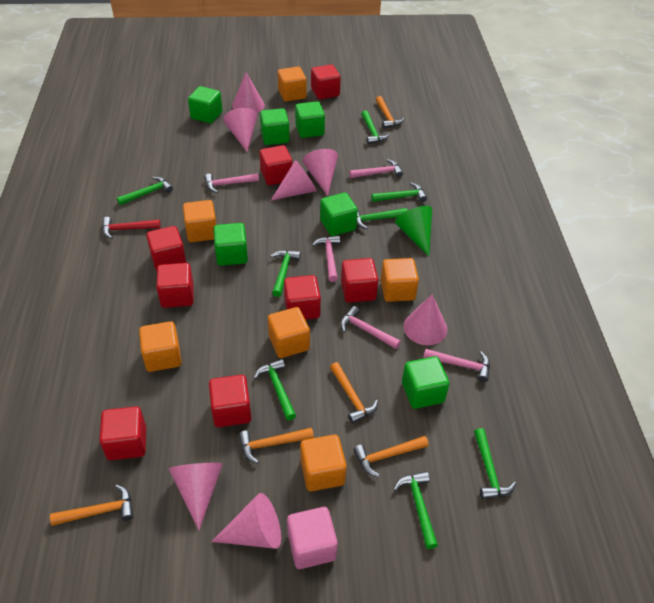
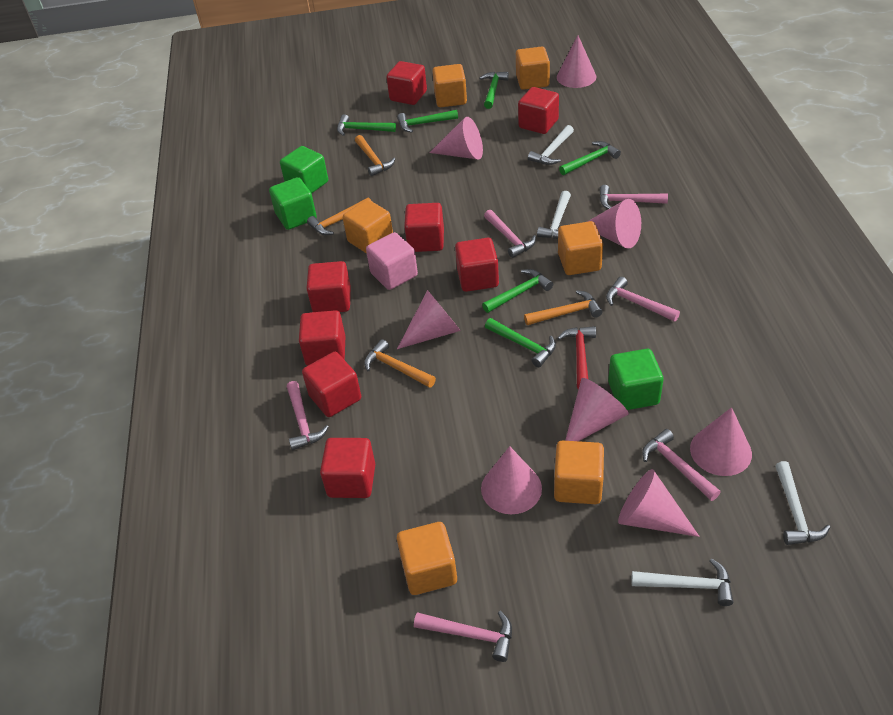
green cone: 1 -> 0
green cube: 6 -> 3
green hammer: 8 -> 6
orange hammer: 5 -> 4
pink cone: 7 -> 8
pink hammer: 5 -> 6
white hammer: 0 -> 4

